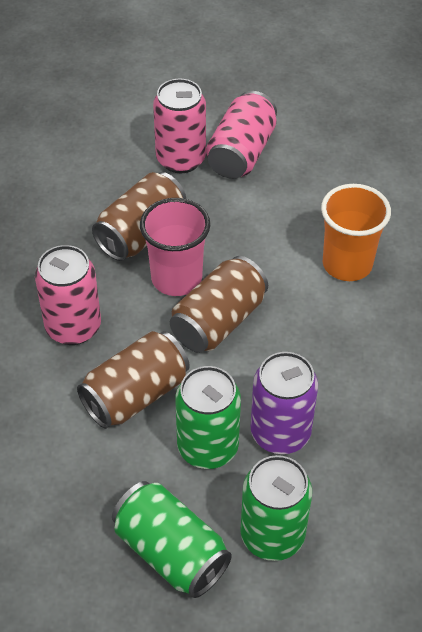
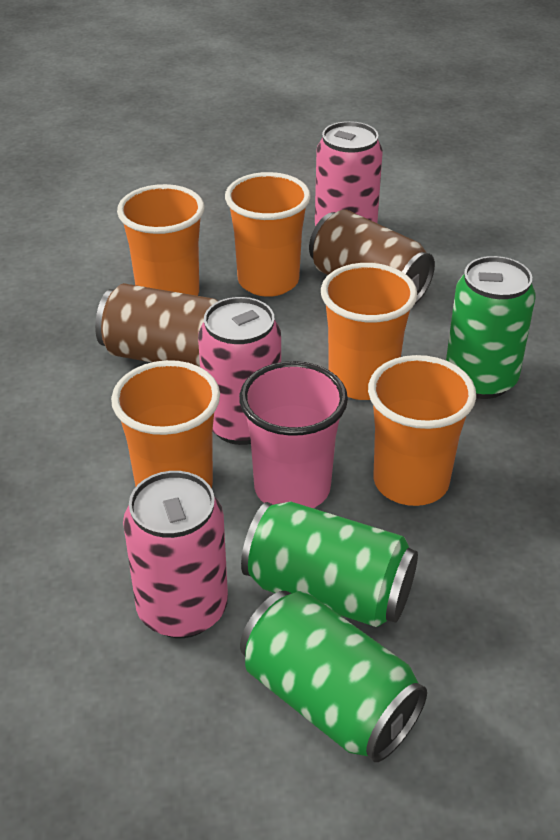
brown can: 3 -> 2
orange cup: 1 -> 5
purple can: 1 -> 0

